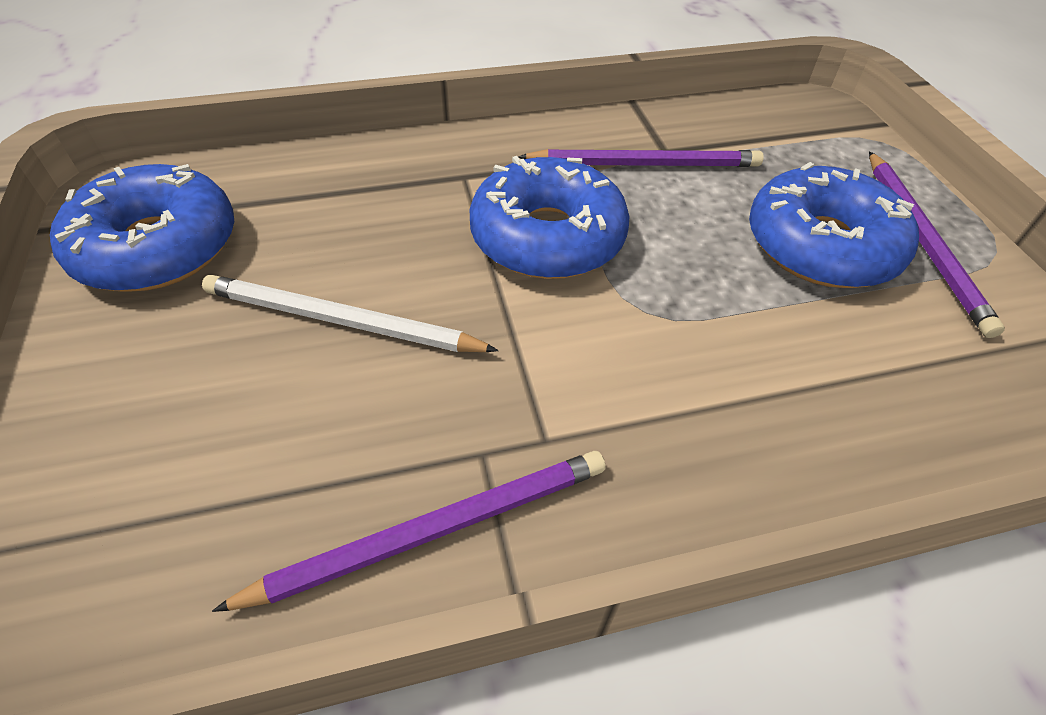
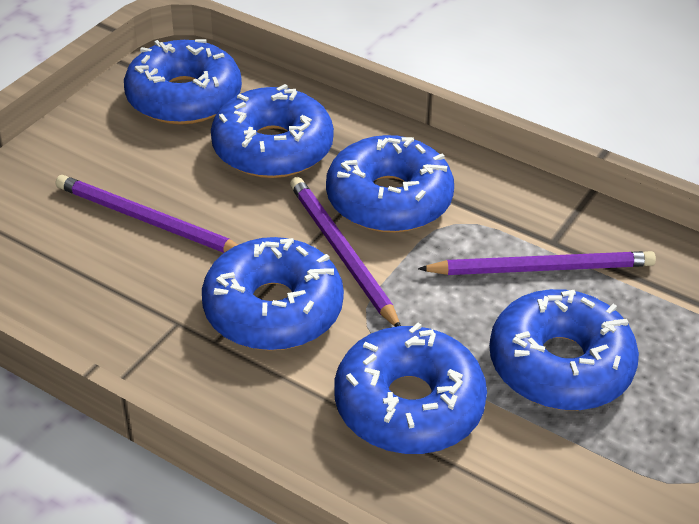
blue donut: 3 -> 6
white pencil: 1 -> 0

